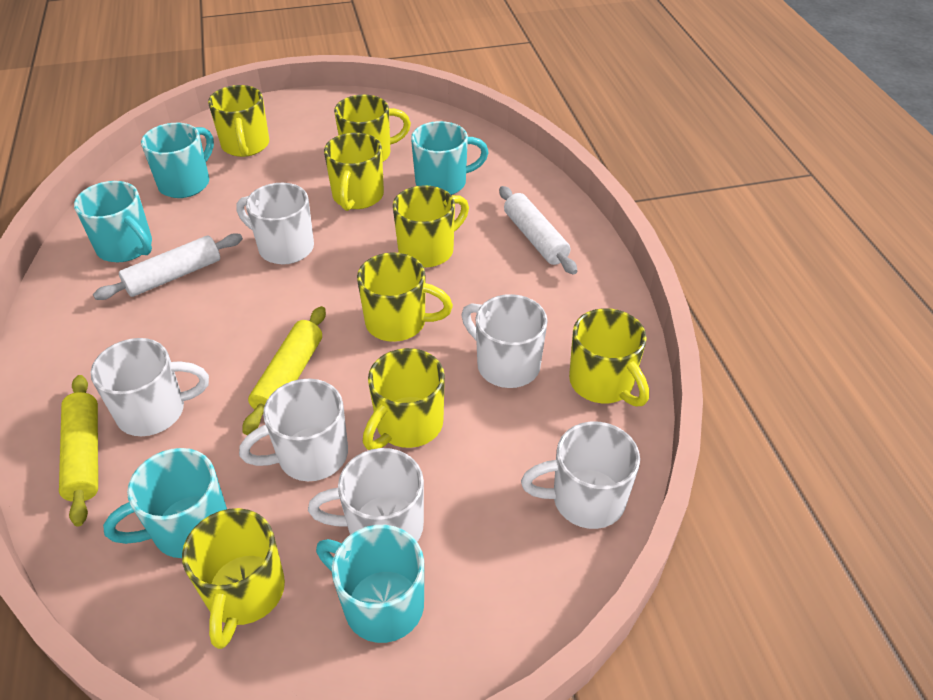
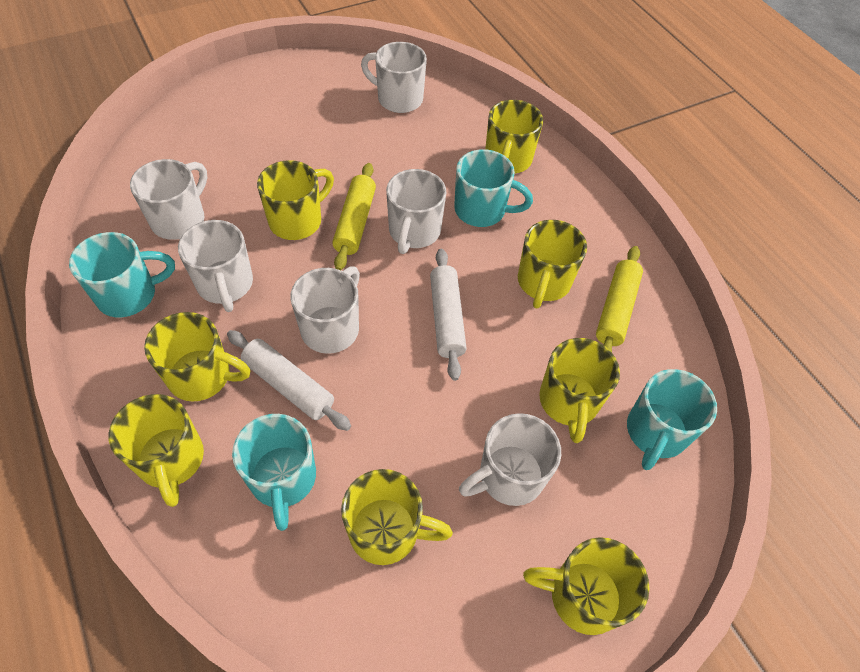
turquoise mug: 5 -> 4

